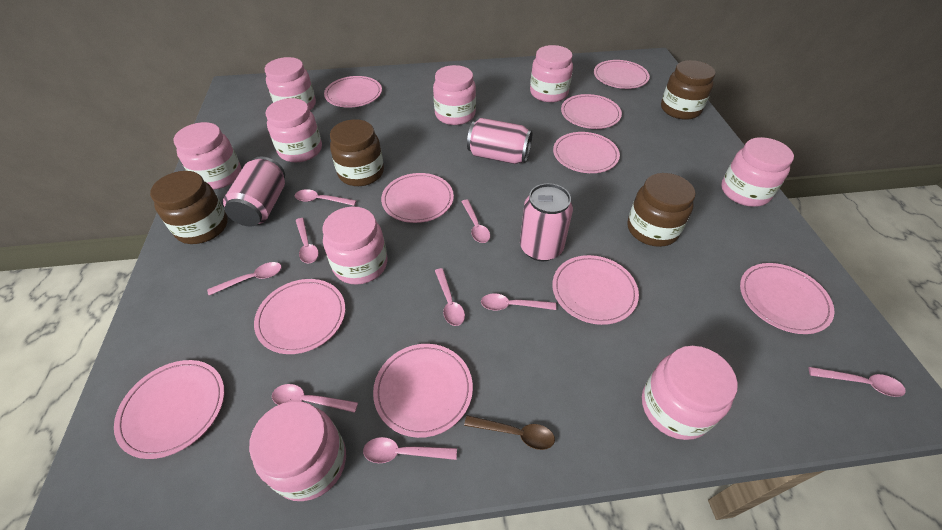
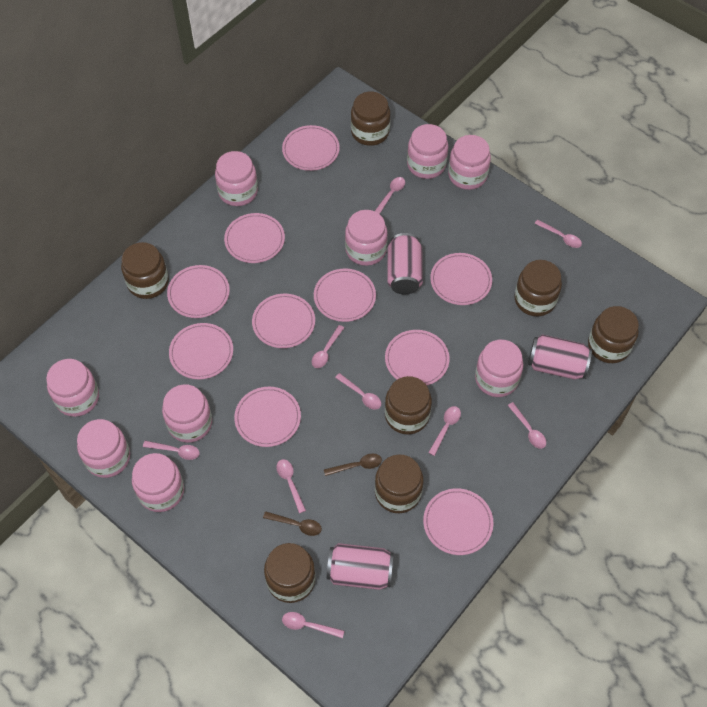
brown jar: 4 -> 7
brown spoon: 1 -> 2

